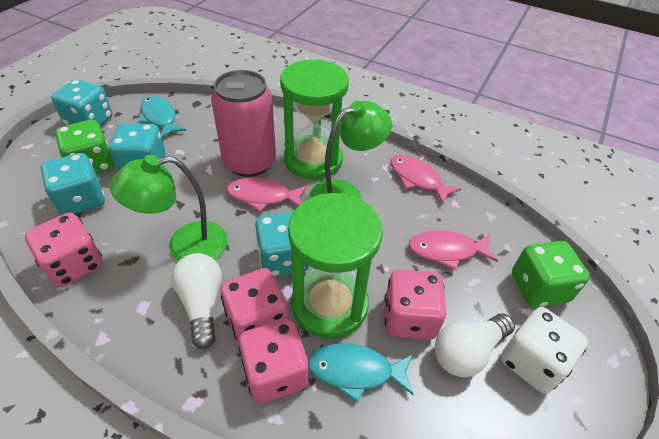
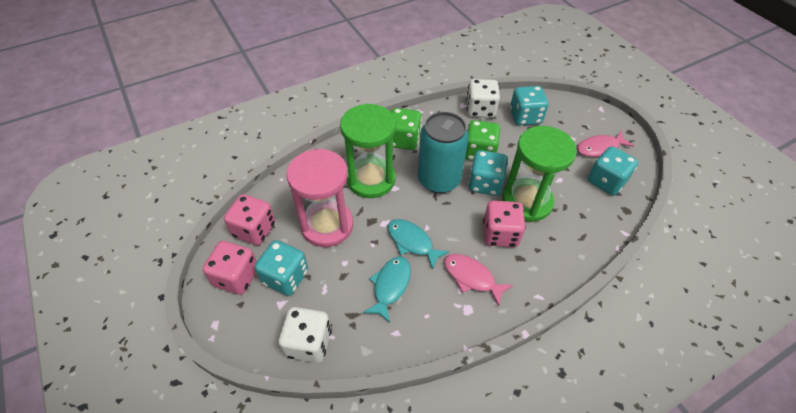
green lamp: 2 -> 0
pink can: 1 -> 0
pink dice: 4 -> 3
pink fish: 3 -> 2
pink hourglass: 0 -> 1
turquoise can: 0 -> 1
white dice: 1 -> 2
white light bulb: 2 -> 0

